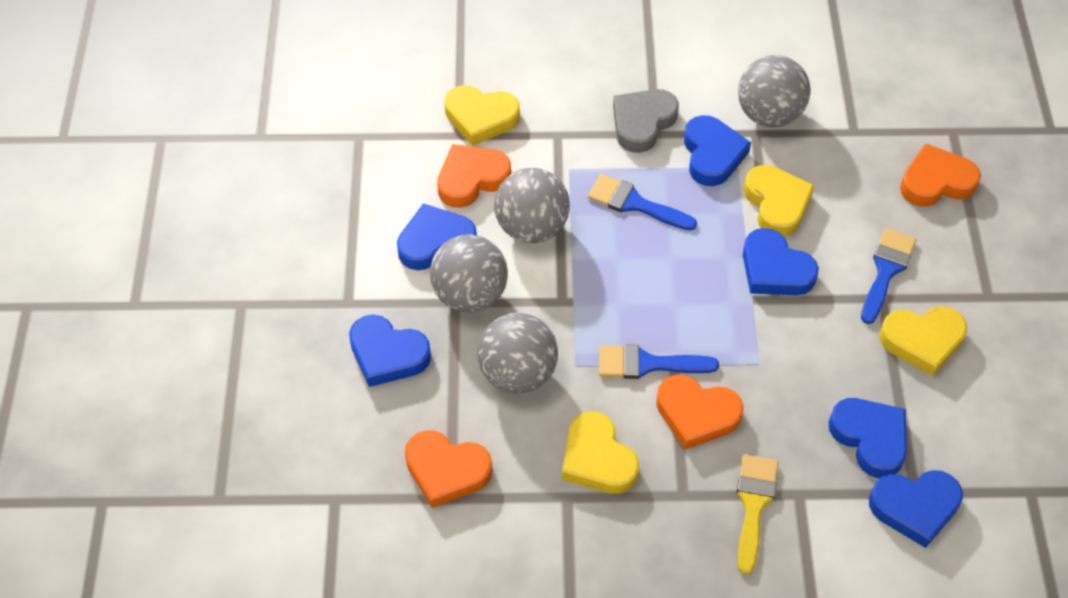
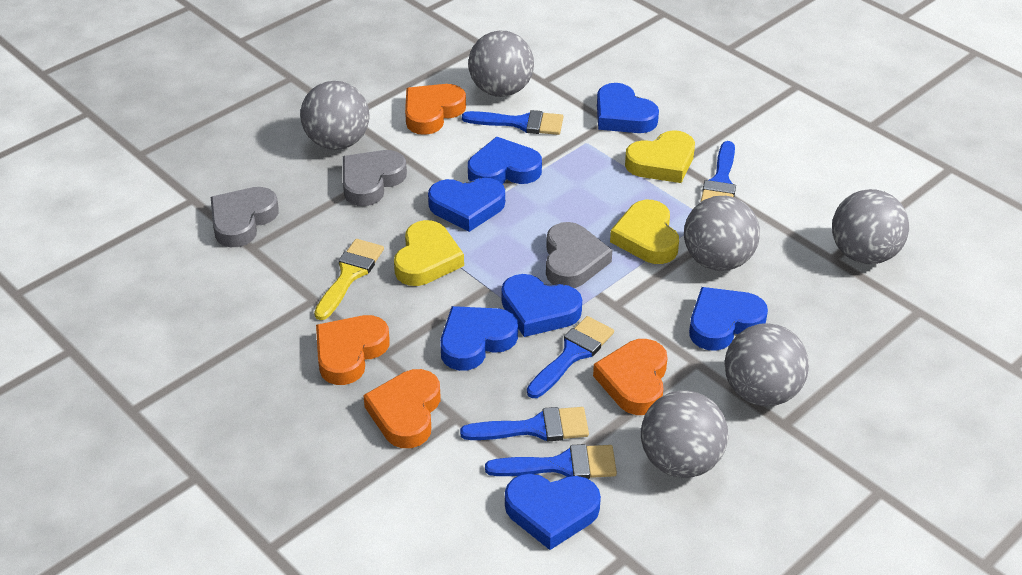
blue brush: 3 -> 5
blue heart: 6 -> 7
grey ball: 4 -> 6
grey heart: 1 -> 3
yellow heart: 4 -> 3

